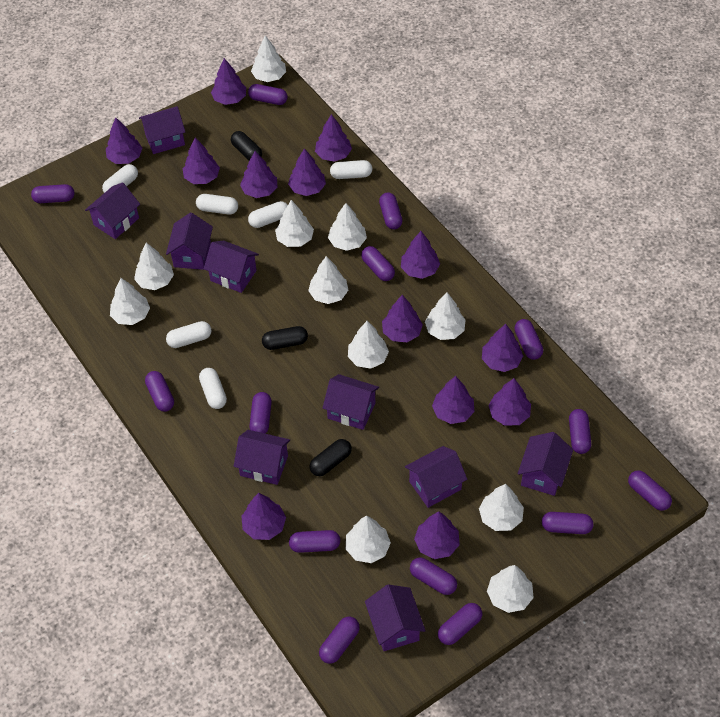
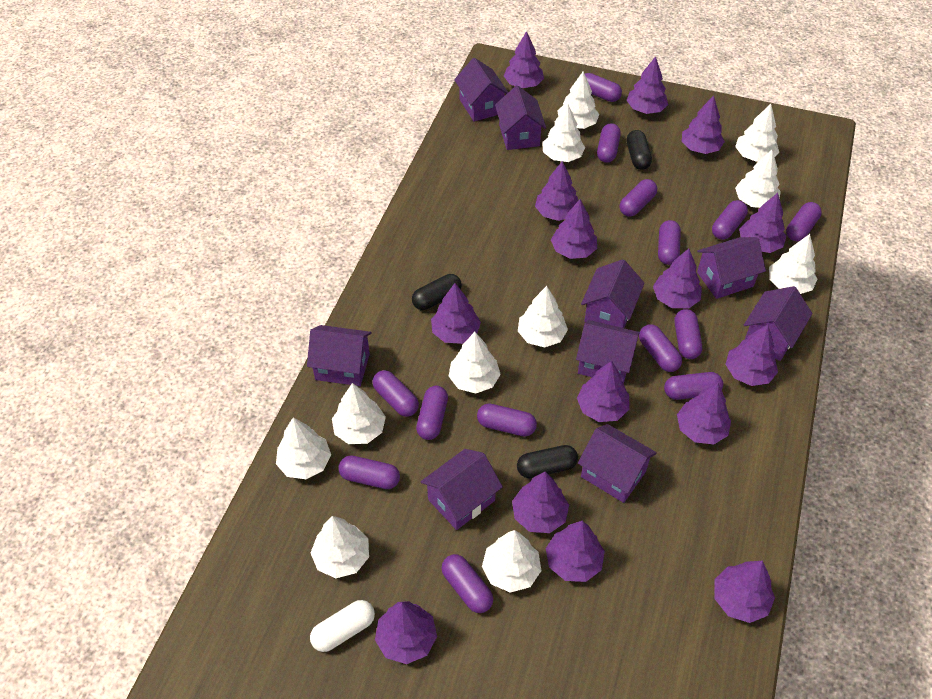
purple tree: 13 -> 15
white capsule: 6 -> 1

